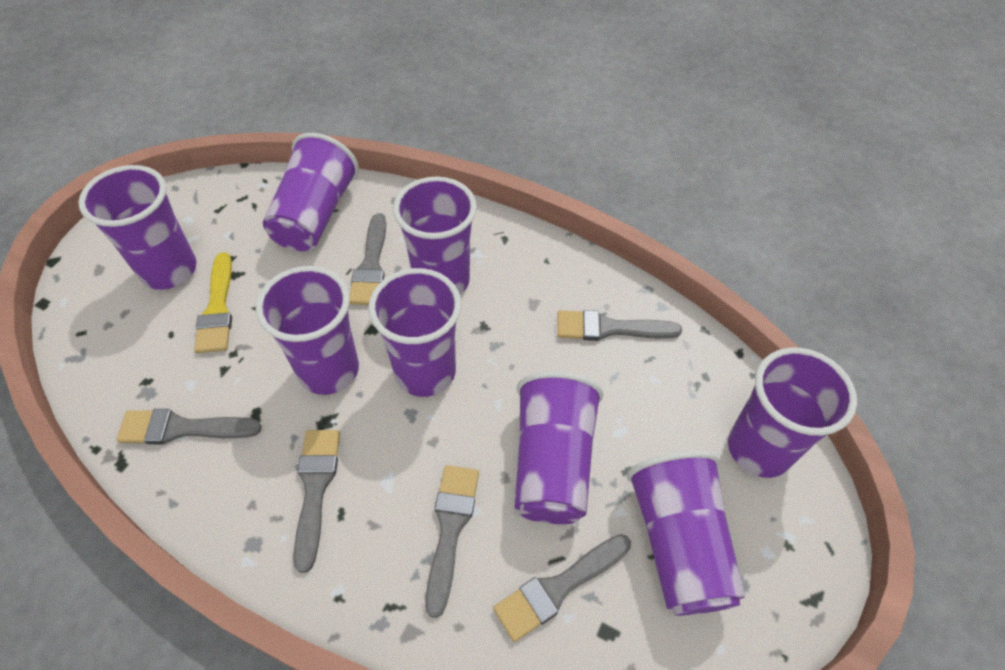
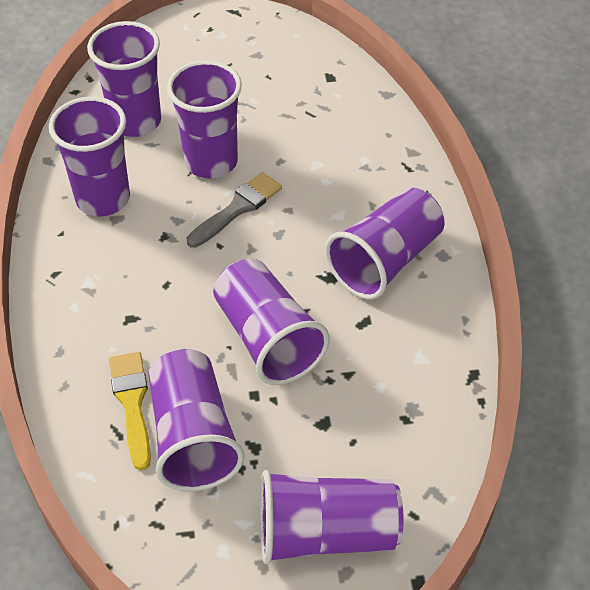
grey brush: 6 -> 1
purple cup: 8 -> 7

